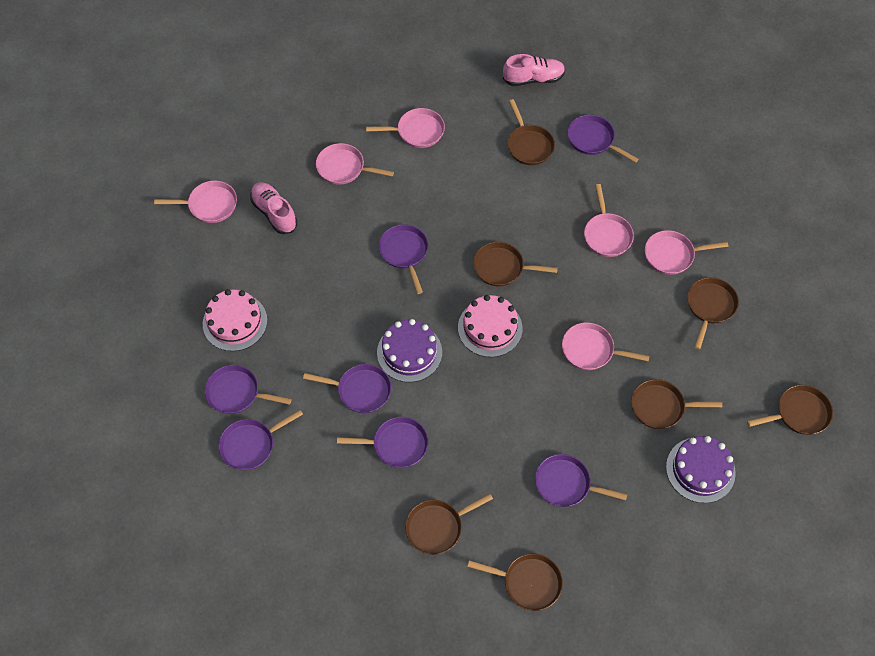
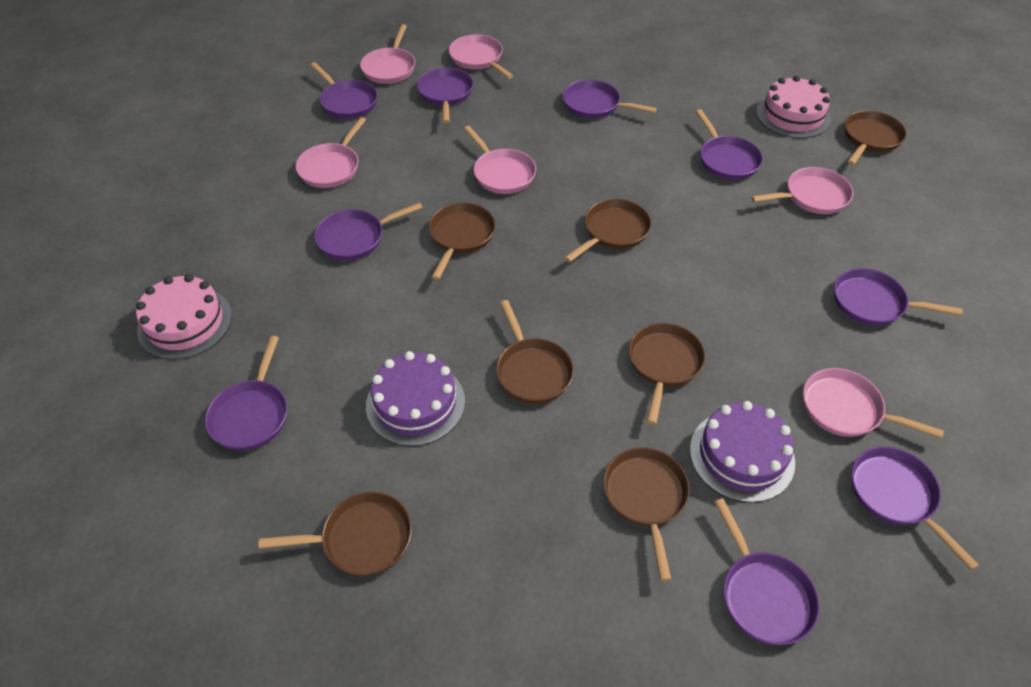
pink shoe: 2 -> 0
purple pan: 7 -> 9

